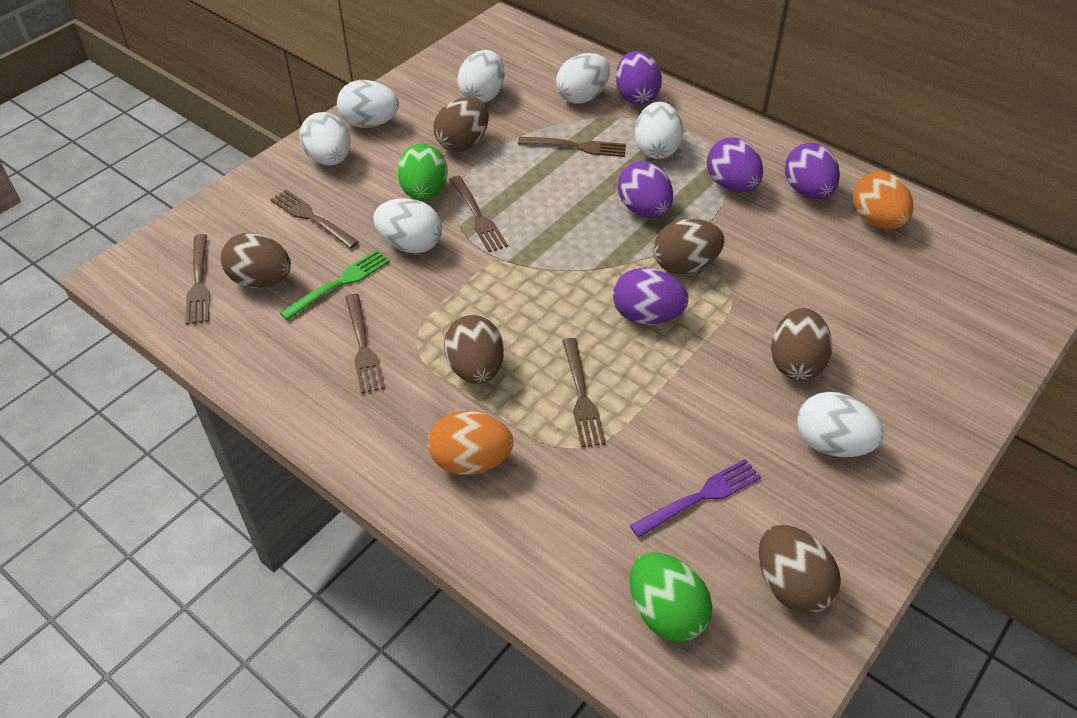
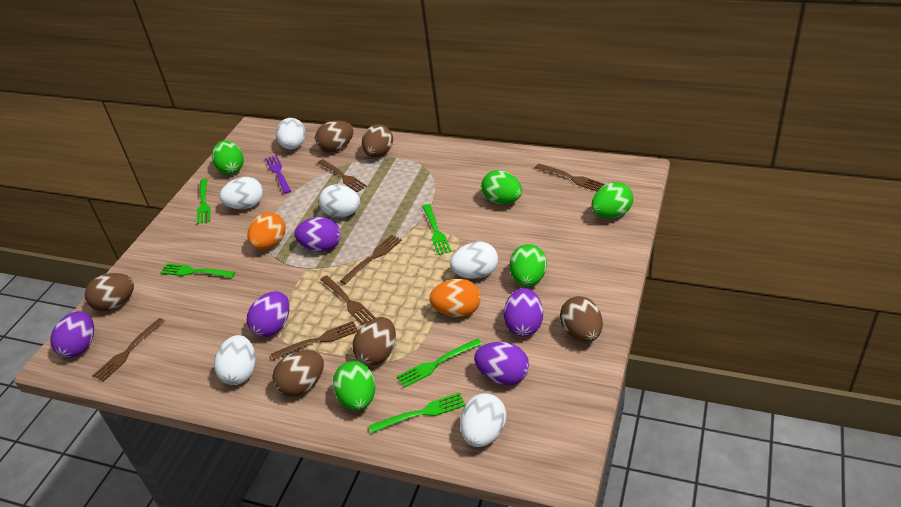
green egg: 2 -> 5
green fork: 1 -> 5
white egg: 7 -> 6

